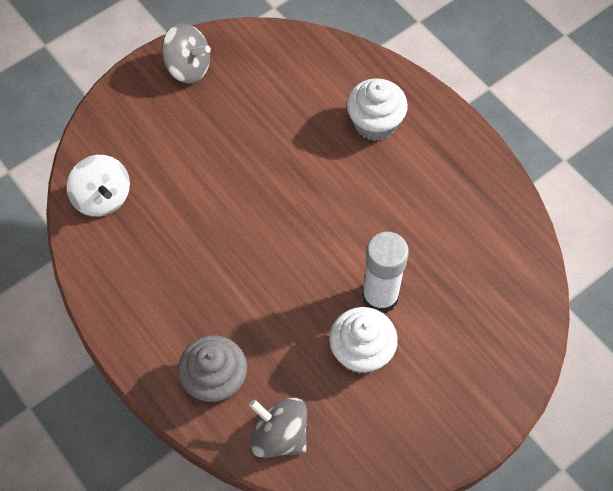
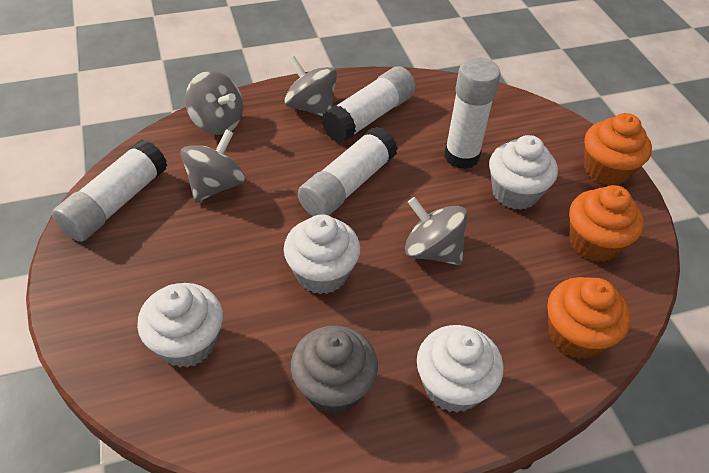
grey spinning top: 2 -> 4
orange cupcake: 0 -> 3
white cupcake: 2 -> 4
white glue stick: 1 -> 4
white spinning top: 1 -> 0

